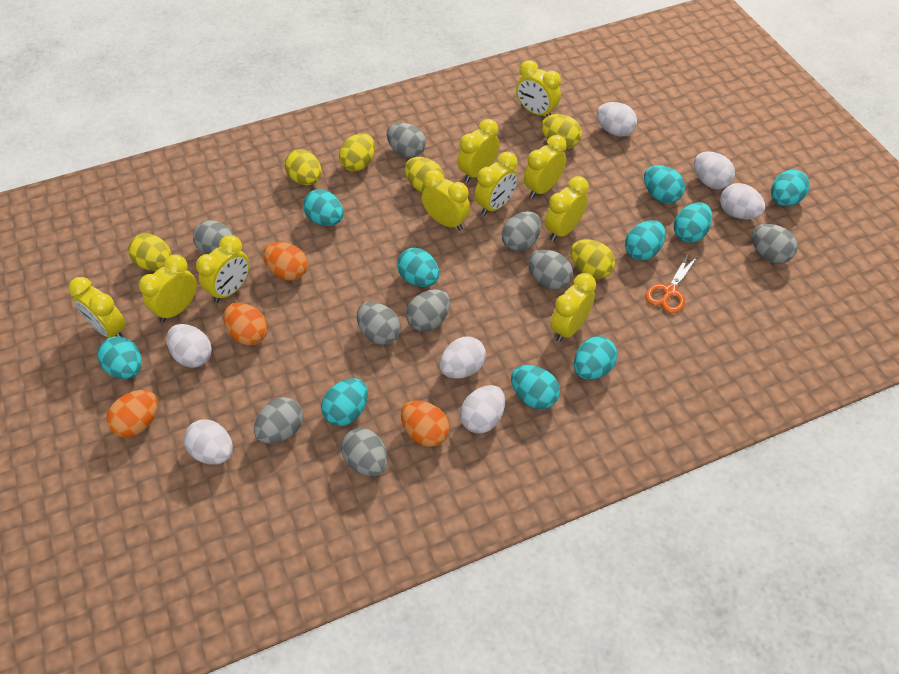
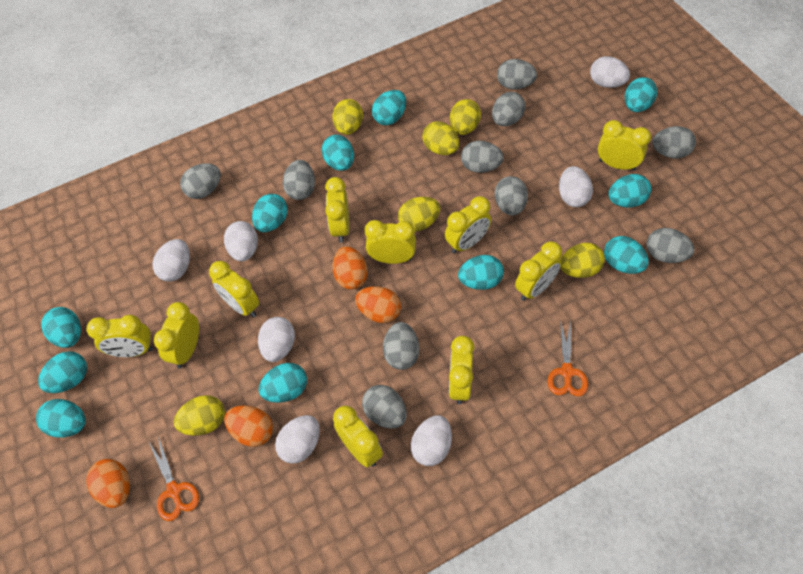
grey egg: 9 -> 10
orange scissors: 1 -> 2
turquoise egg: 10 -> 11

